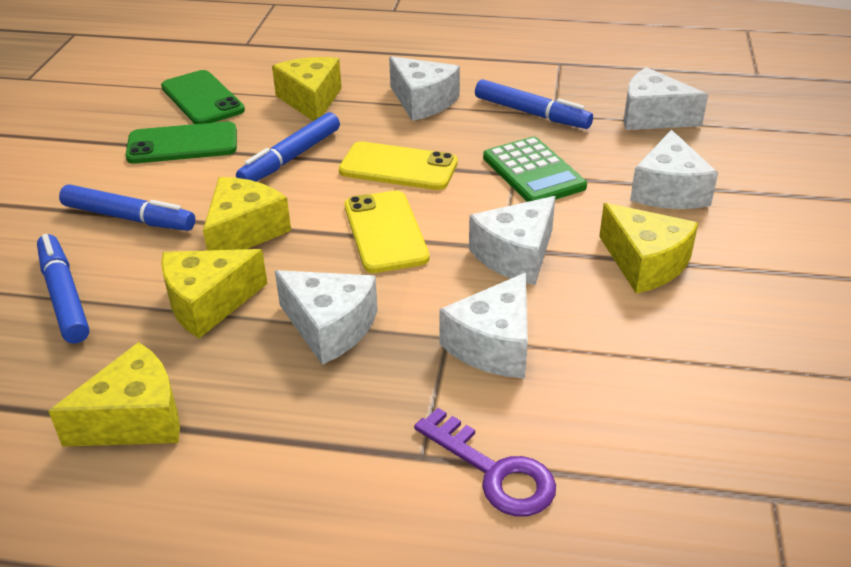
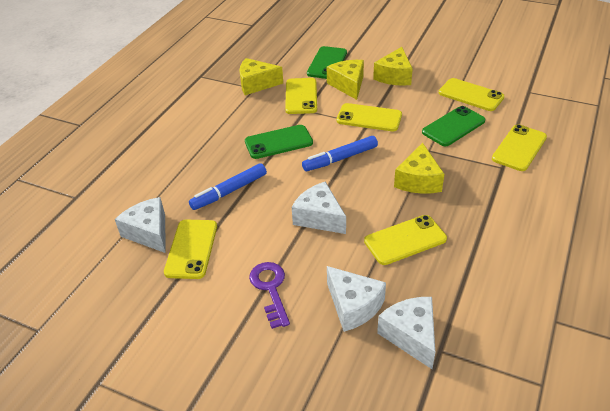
blue marker: 4 -> 2
green calculator: 1 -> 0
green phone: 2 -> 3
white cheese: 6 -> 4
yellow cheese: 5 -> 4
yellow phone: 2 -> 6

